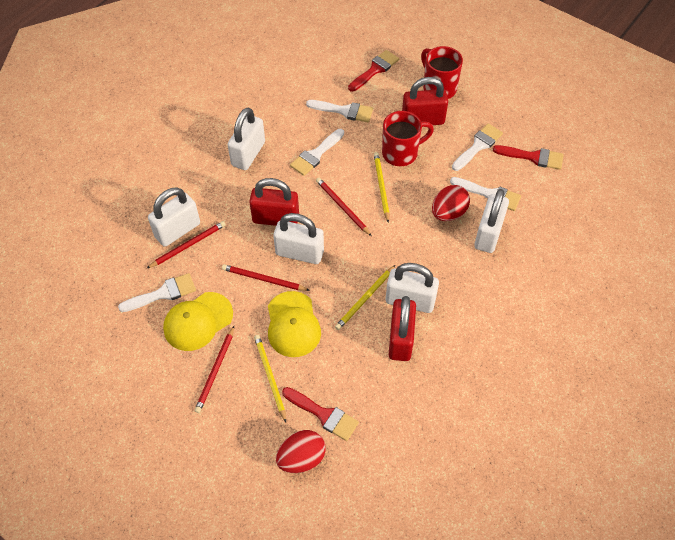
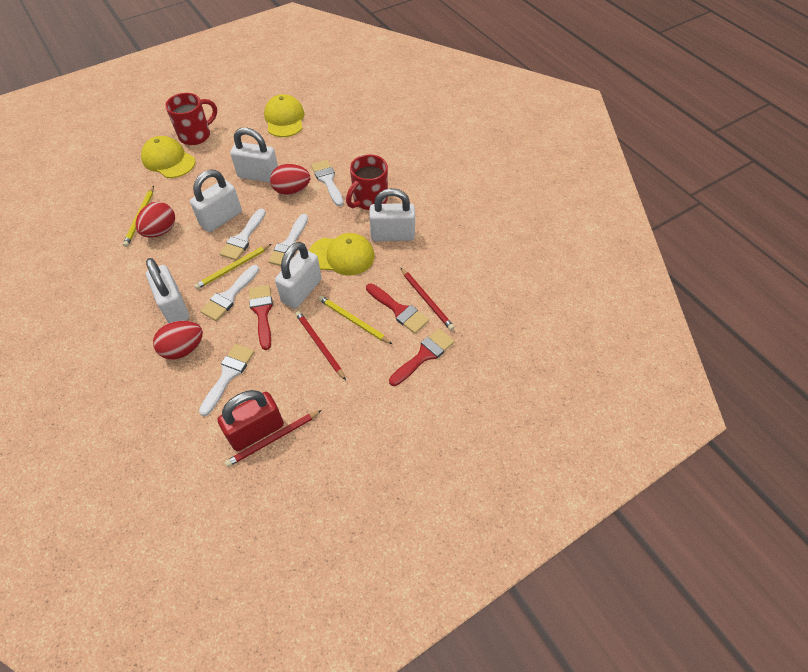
red egg: 2 -> 3
red padlock: 3 -> 1
red pencil: 4 -> 3
yellow cap: 2 -> 3

